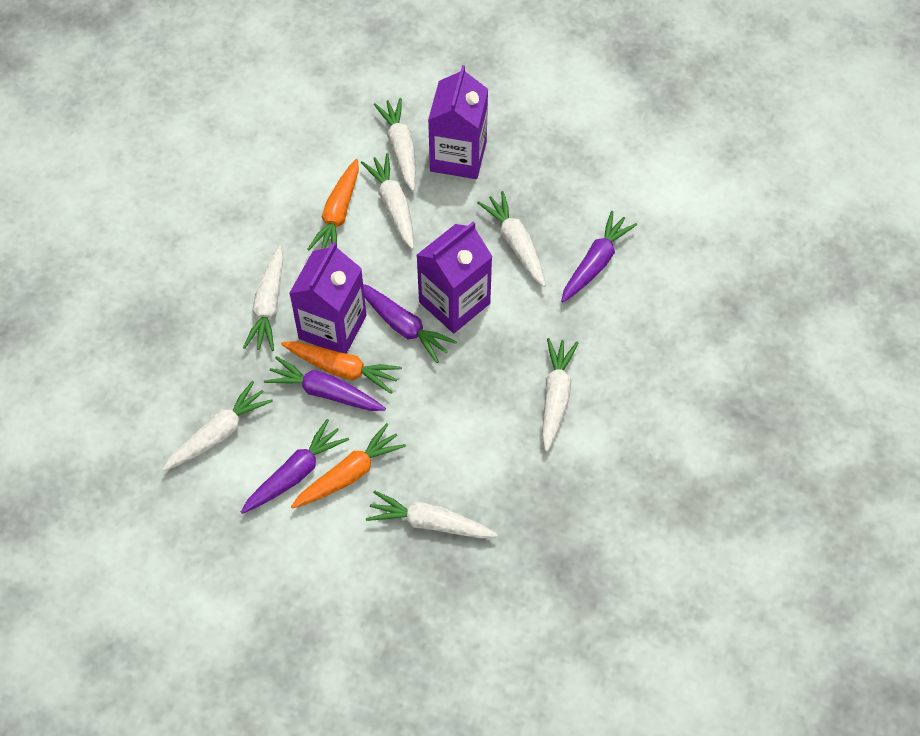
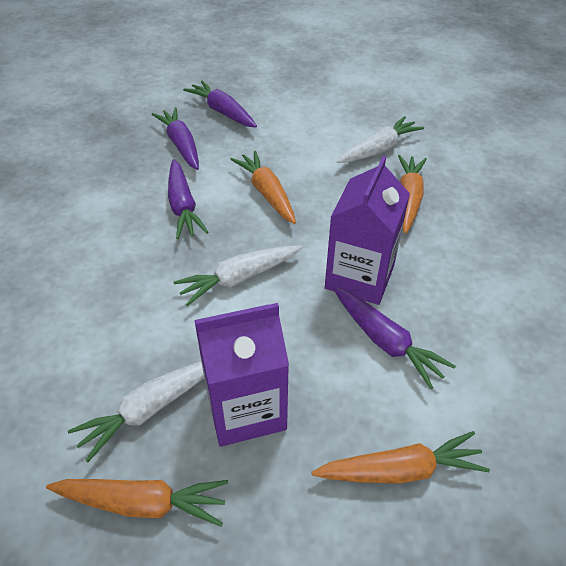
orange carrot: 3 -> 4
purple carton: 3 -> 2
white carrot: 7 -> 3

